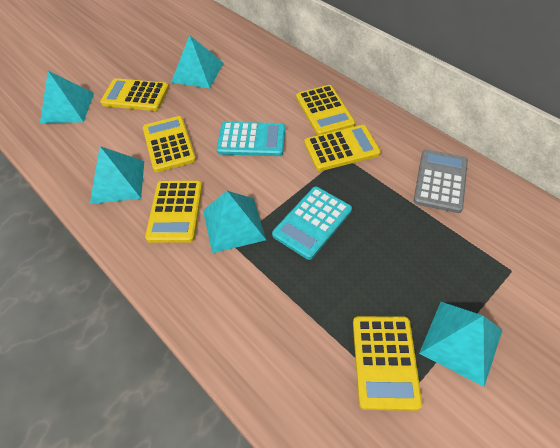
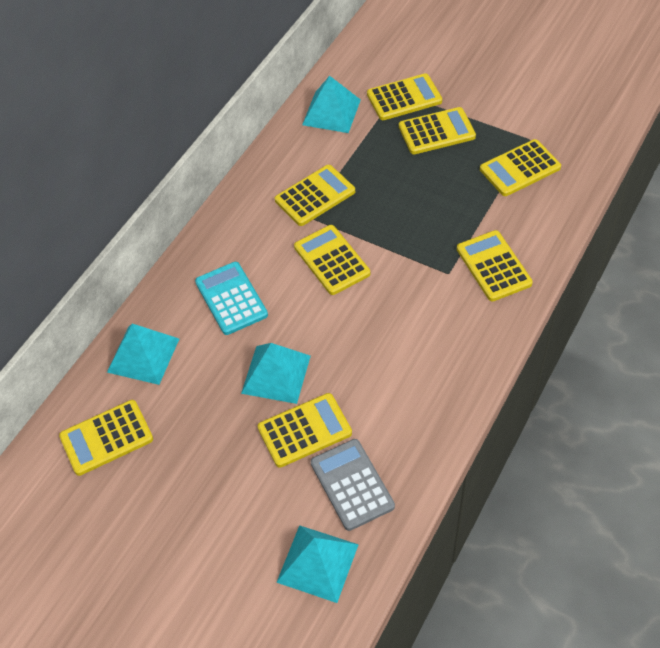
turquoise calculator: 2 -> 1
turquoise pyramid: 5 -> 4
yellow calculator: 6 -> 8

